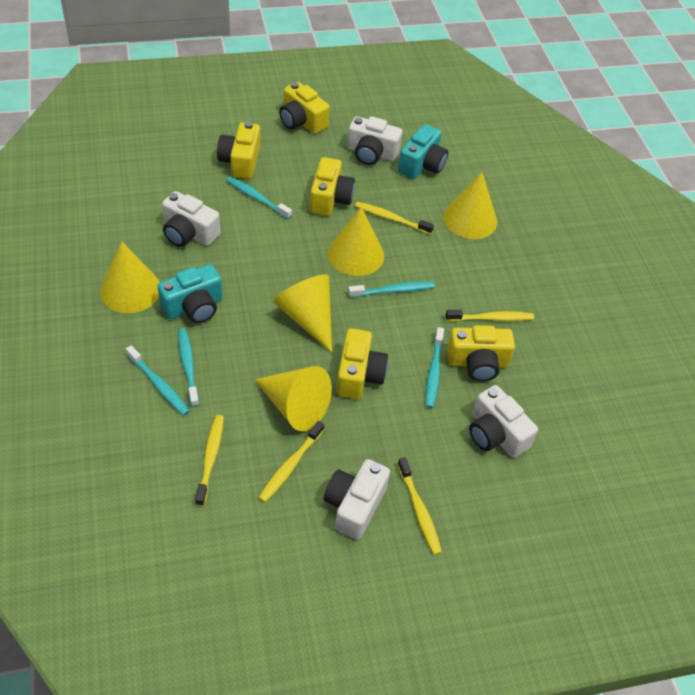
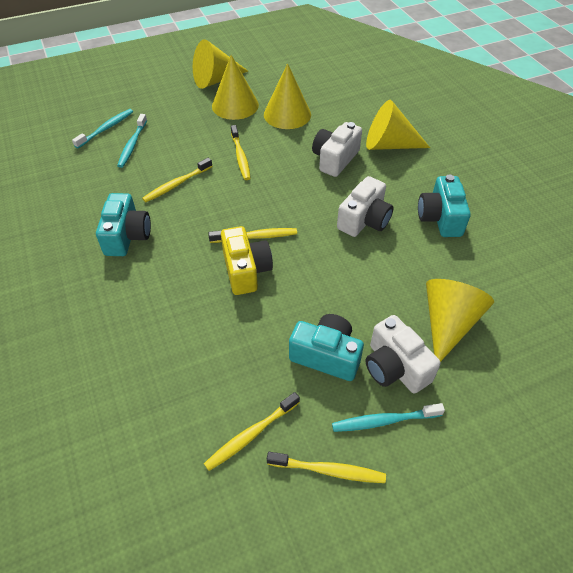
turquoise camera: 2 -> 3
turquoise toothbrush: 5 -> 3
white camera: 4 -> 3
yellow camera: 5 -> 1

